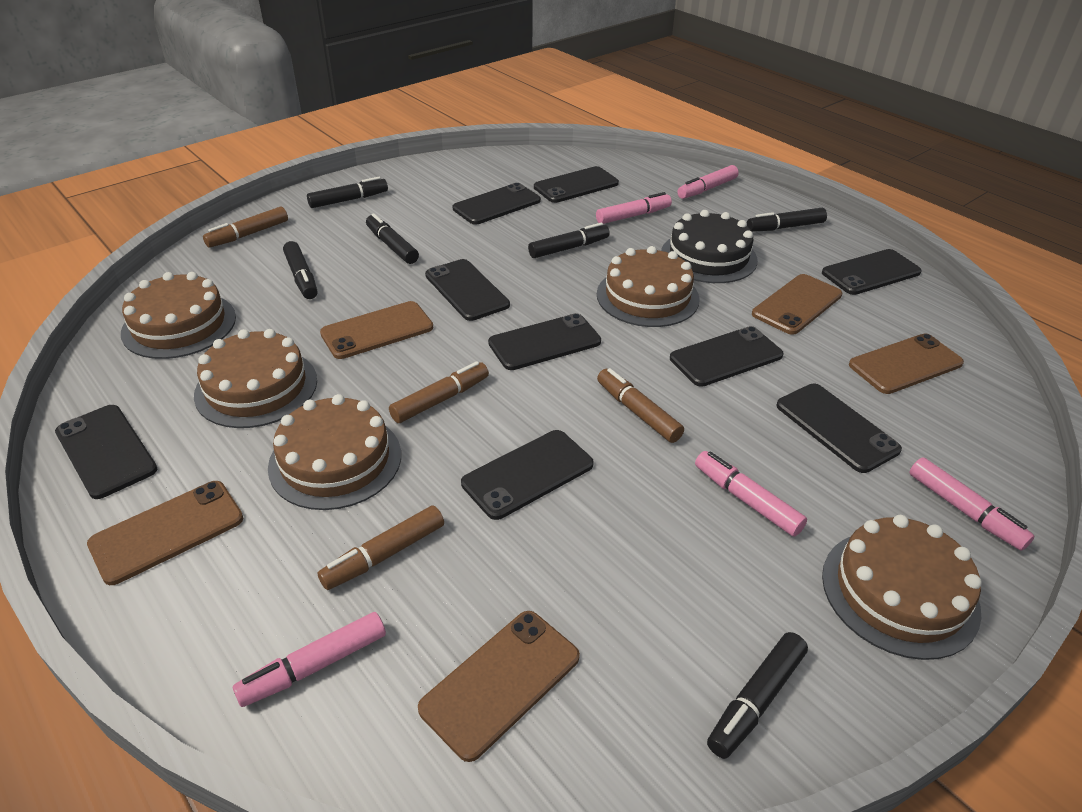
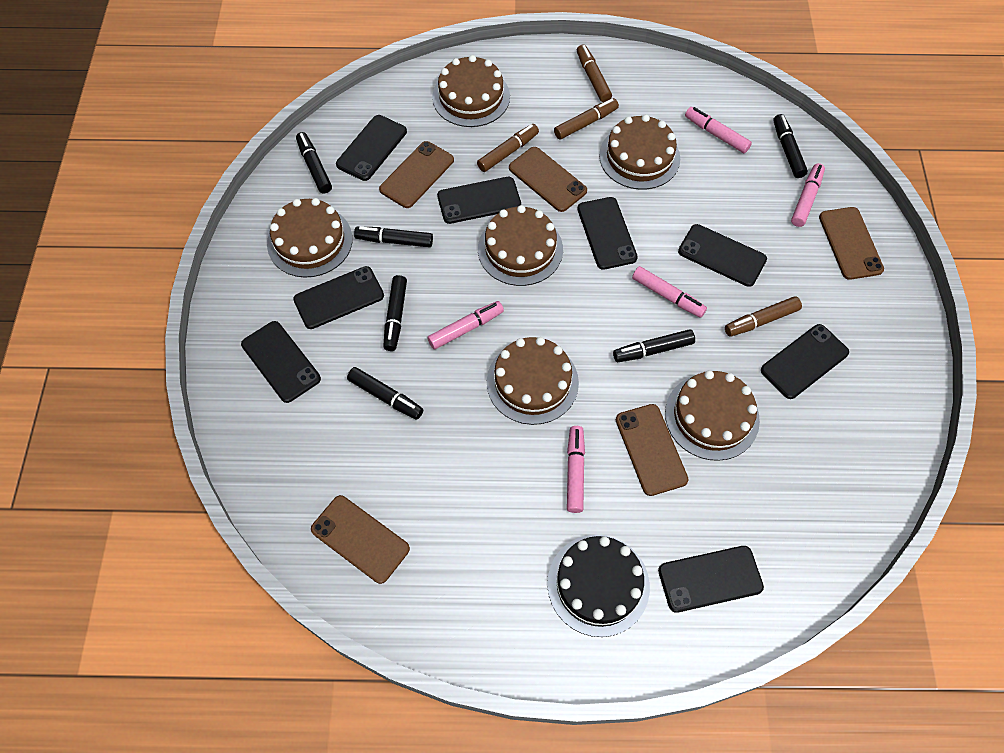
black phone: 9 -> 8
brown cake: 5 -> 6

